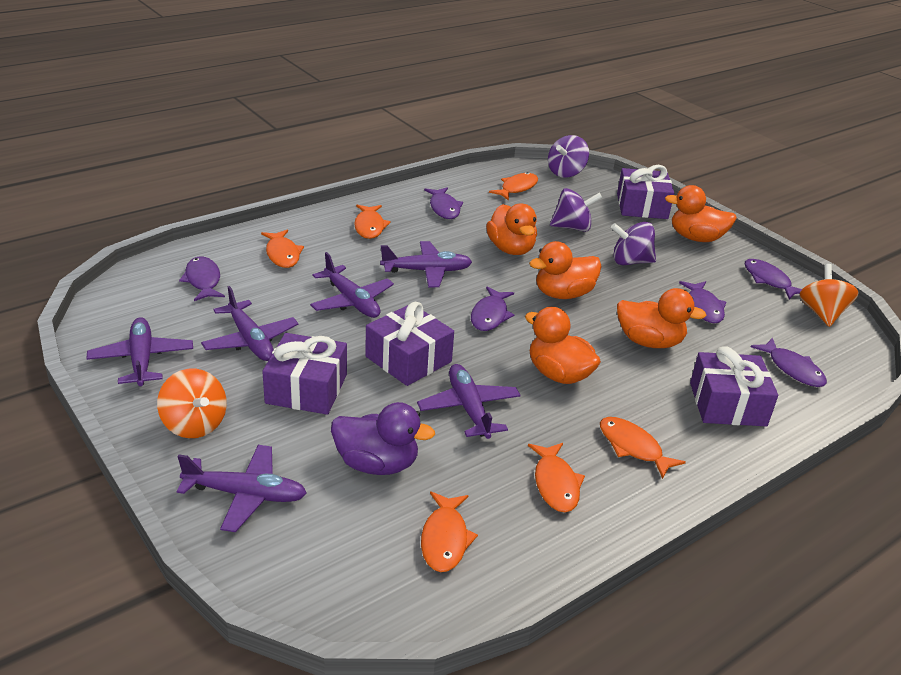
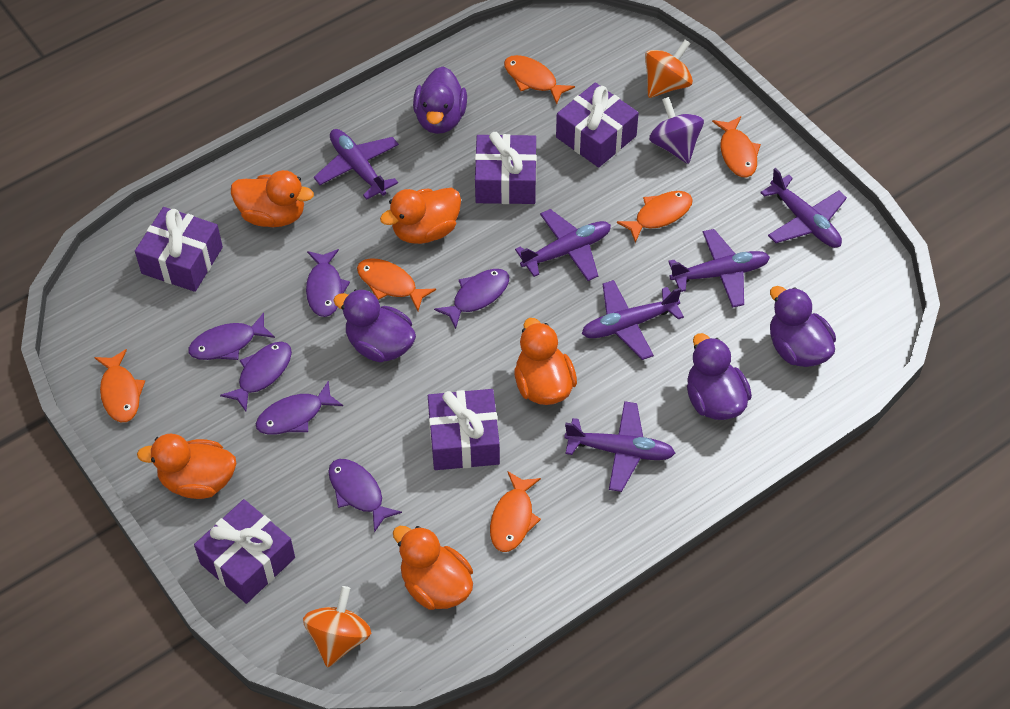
purple duck: 1 -> 4
purple gift: 4 -> 5
purple spinning top: 3 -> 1

